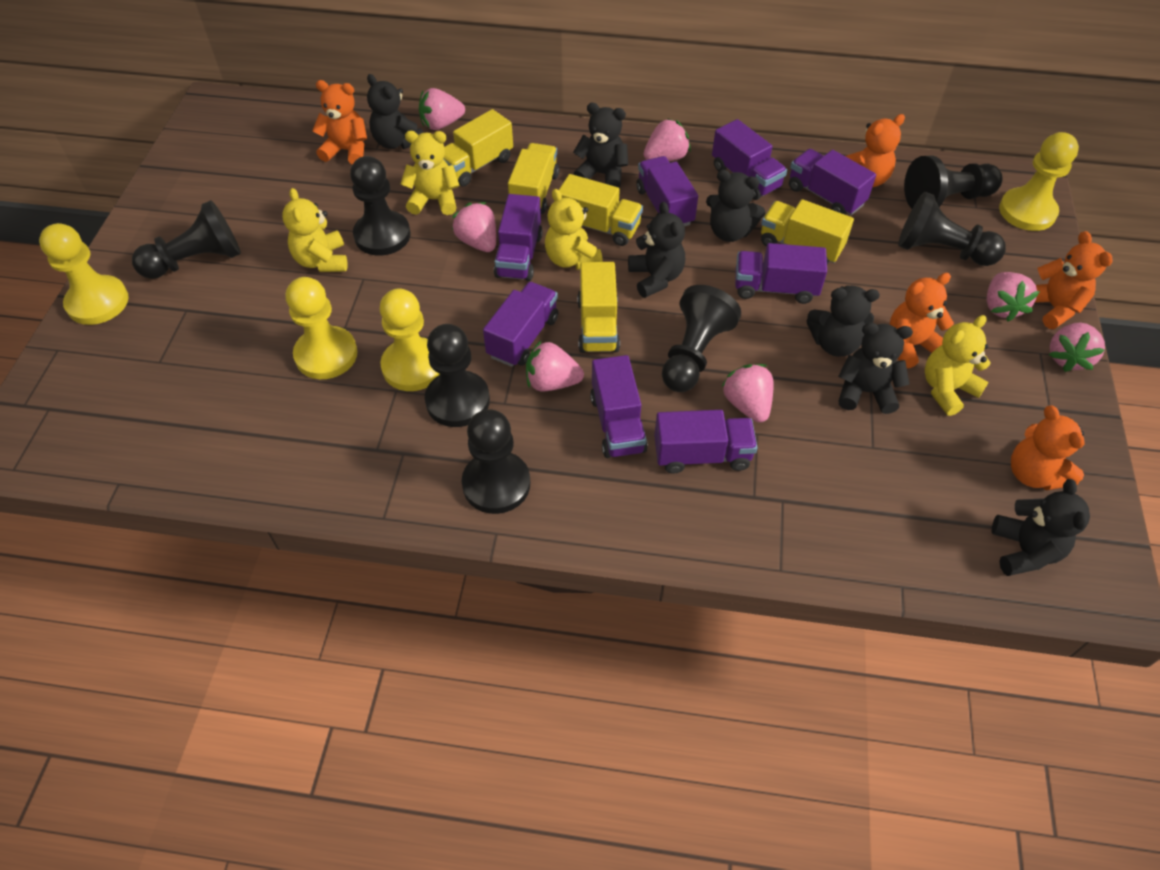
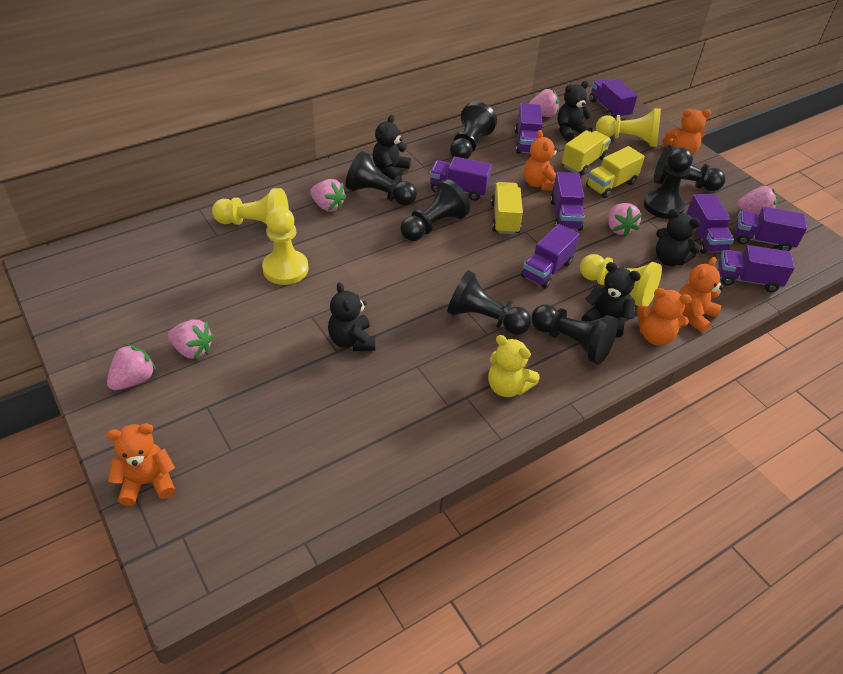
black teddy bear: 7 -> 5
pink strawberry: 7 -> 6
yellow teddy bear: 4 -> 1
yellow truck: 5 -> 3

